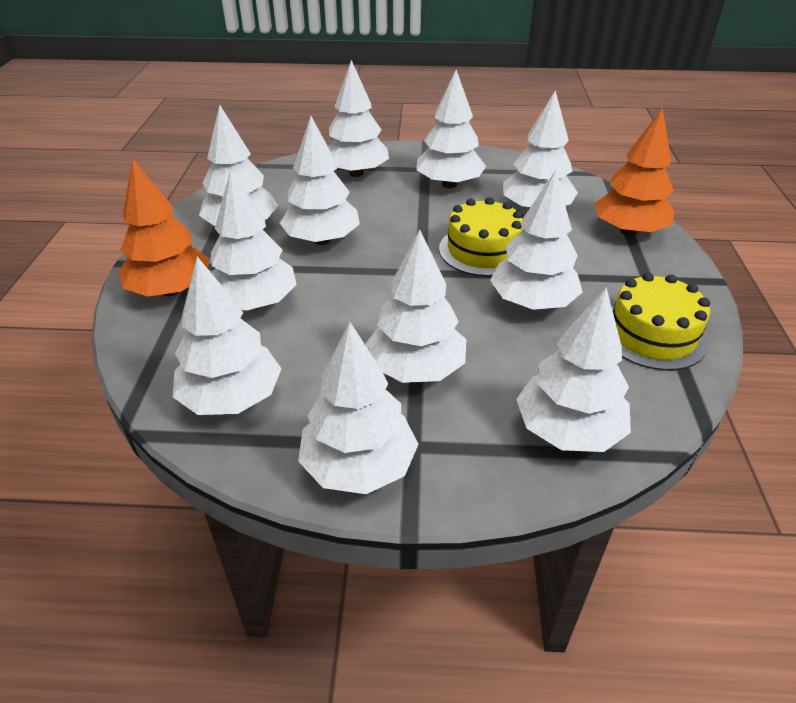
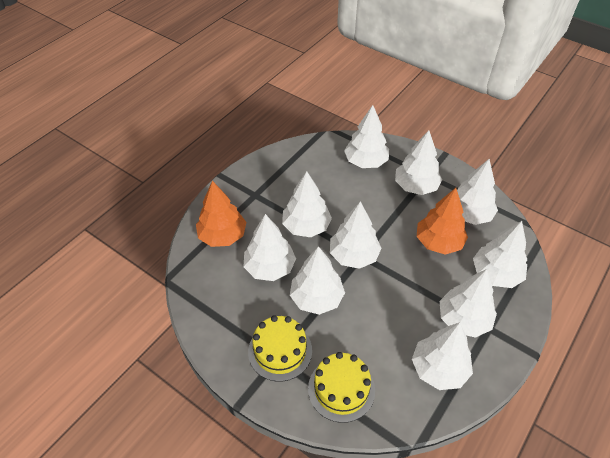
white tree: 11 -> 10

